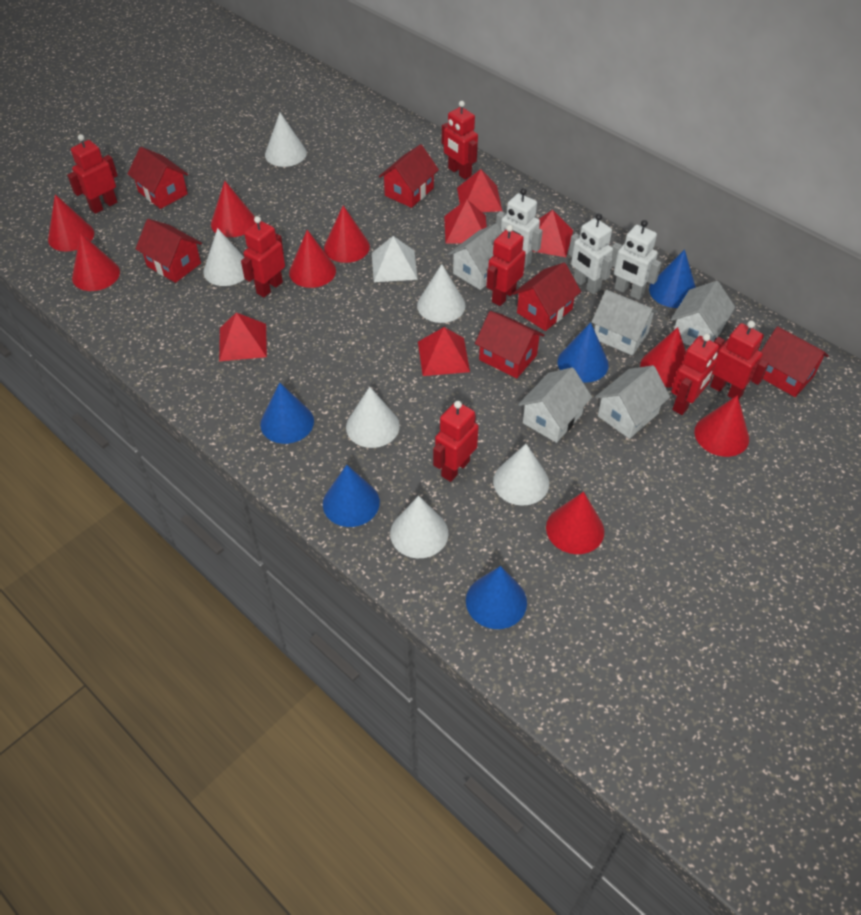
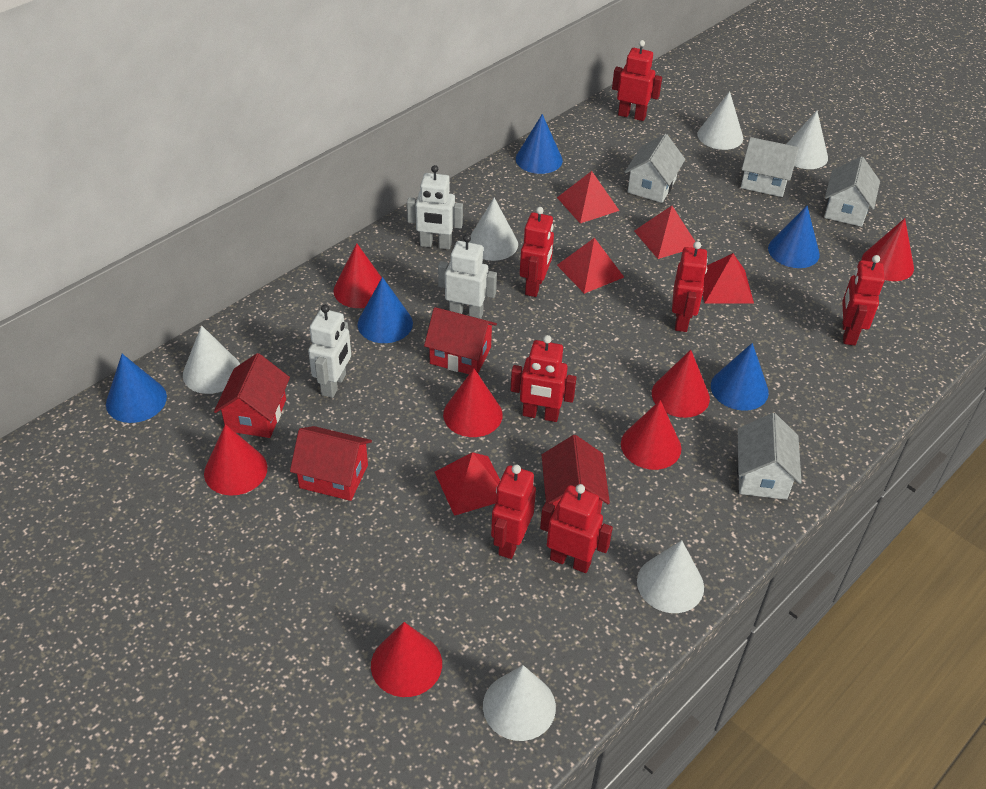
red cone: 8 -> 7
red house: 6 -> 4
white house: 5 -> 4
white pyramid: 1 -> 0

